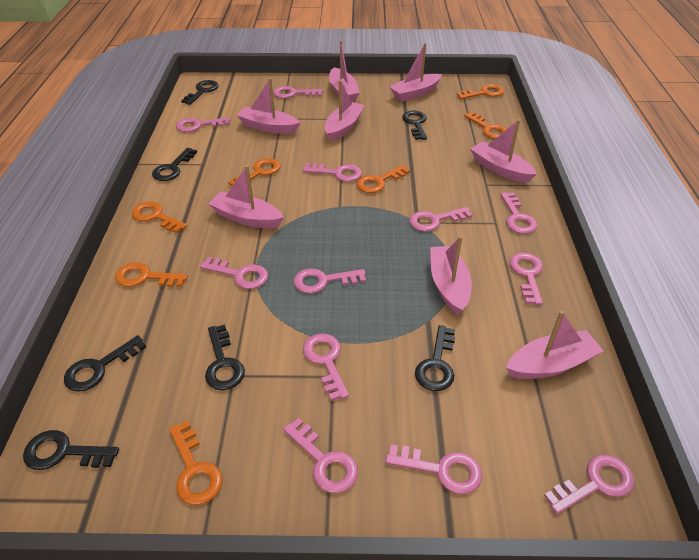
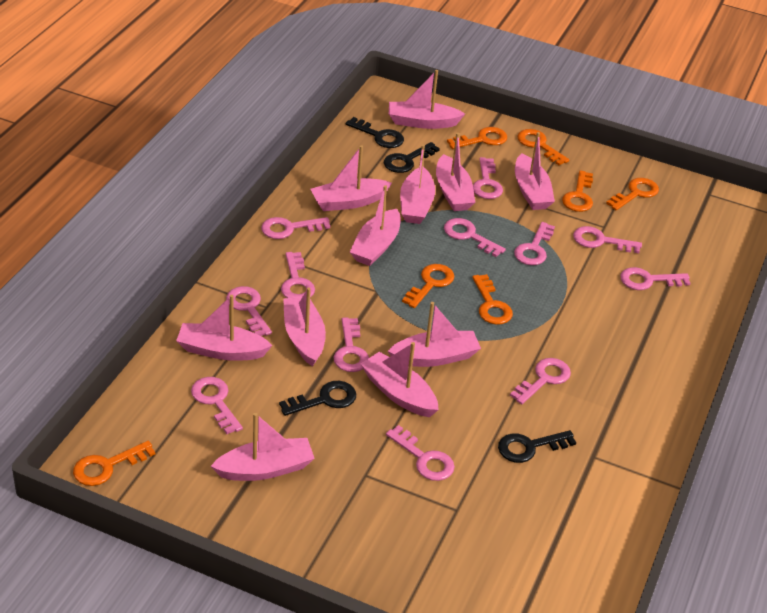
black key: 7 -> 4
pink boat: 8 -> 11

